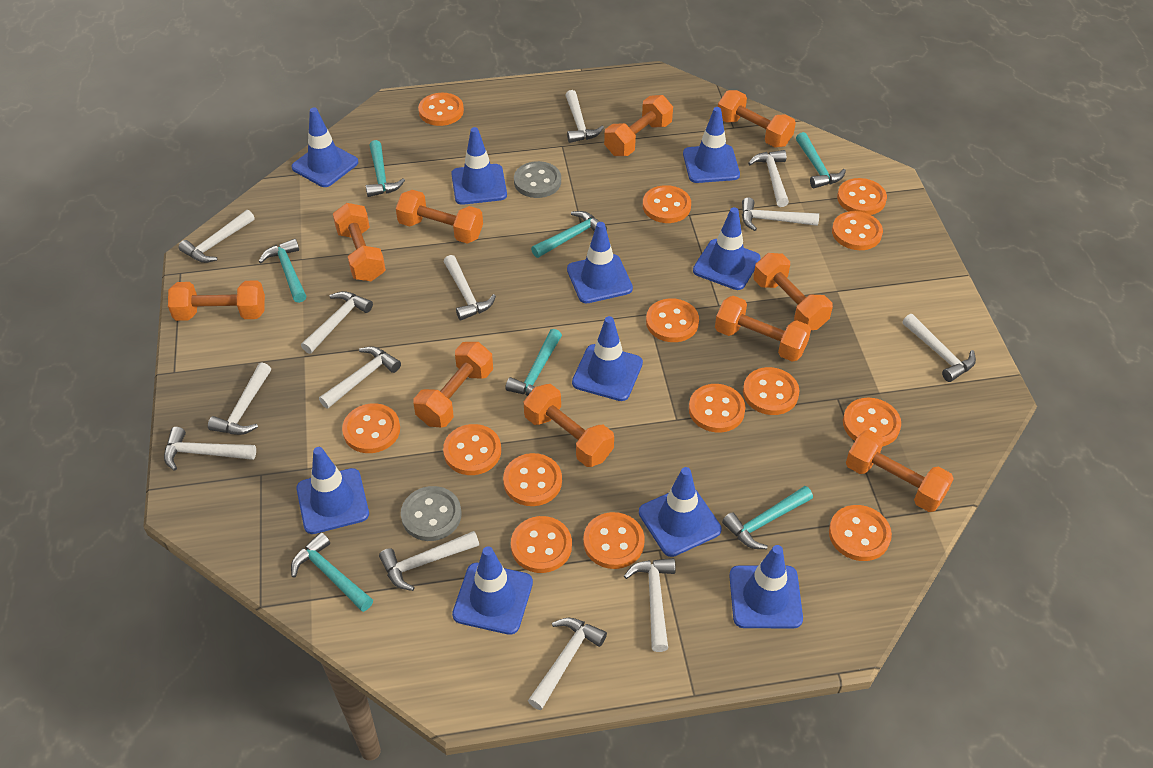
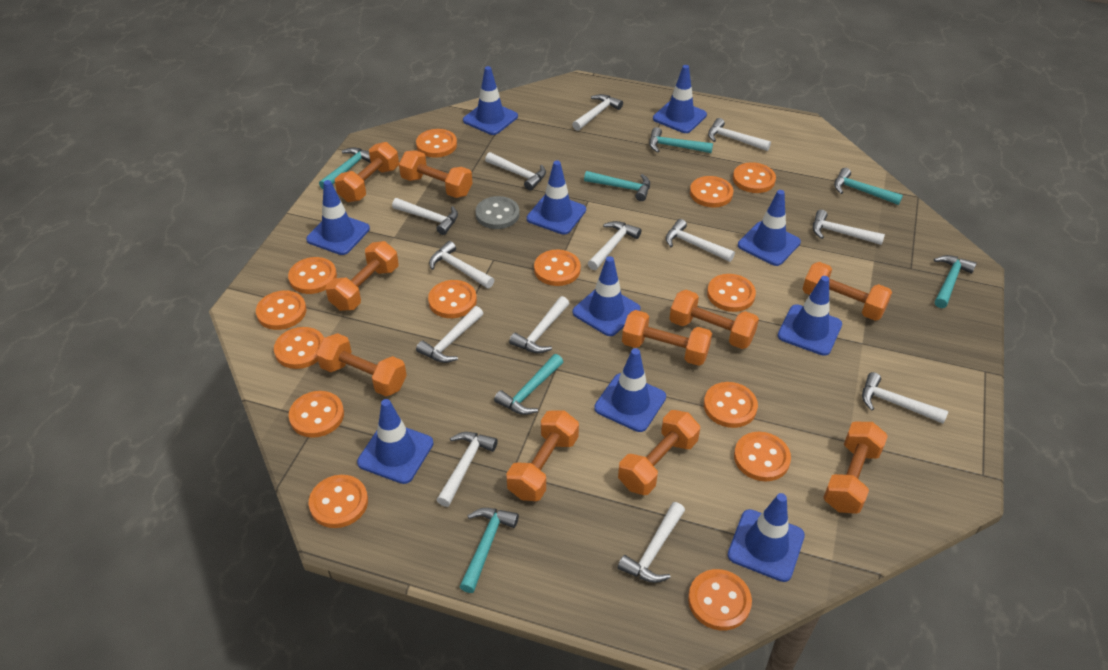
grey button: 2 -> 1

